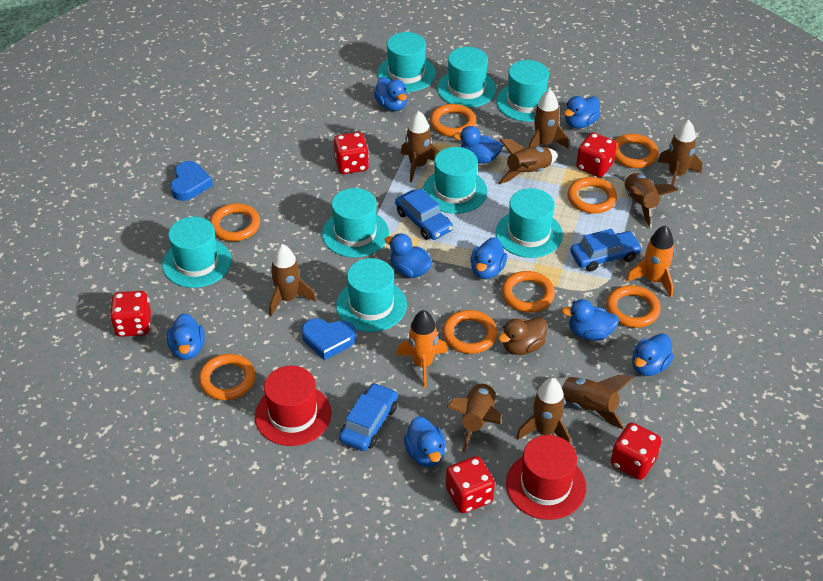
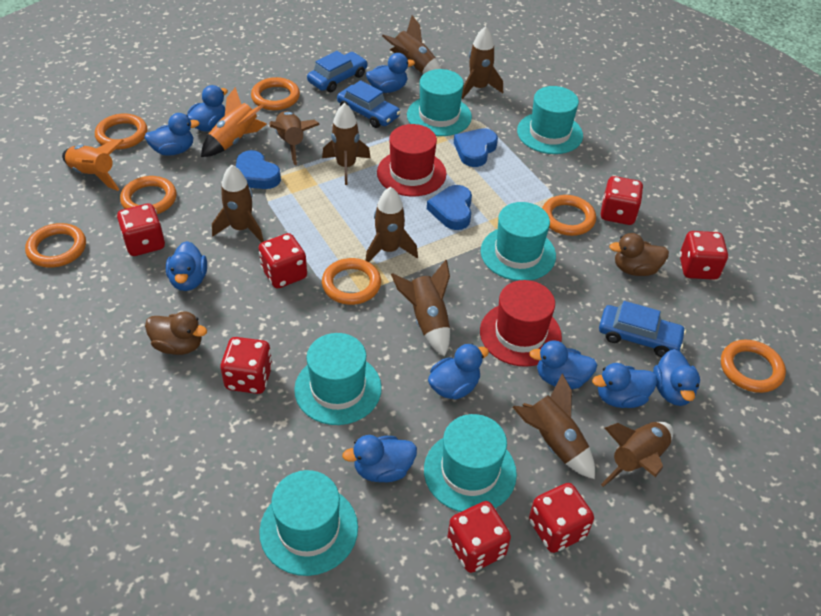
blue heart: 2 -> 3
brown duck: 1 -> 2
orange ring: 8 -> 7
red dice: 5 -> 7
turquoise hat: 8 -> 6

